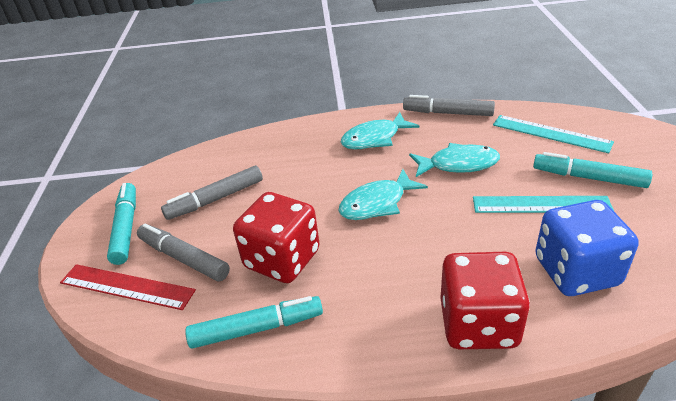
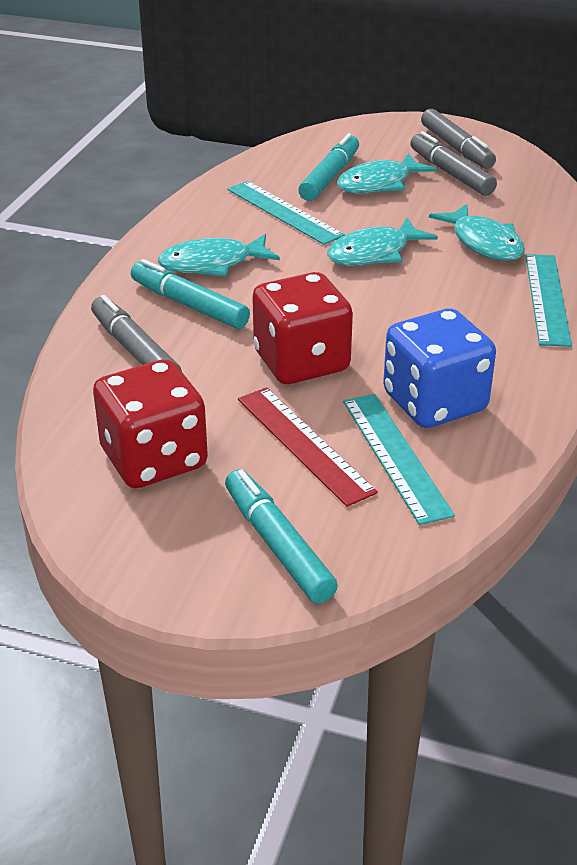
turquoise fish: 3 -> 4
turquoise ruler: 2 -> 3

